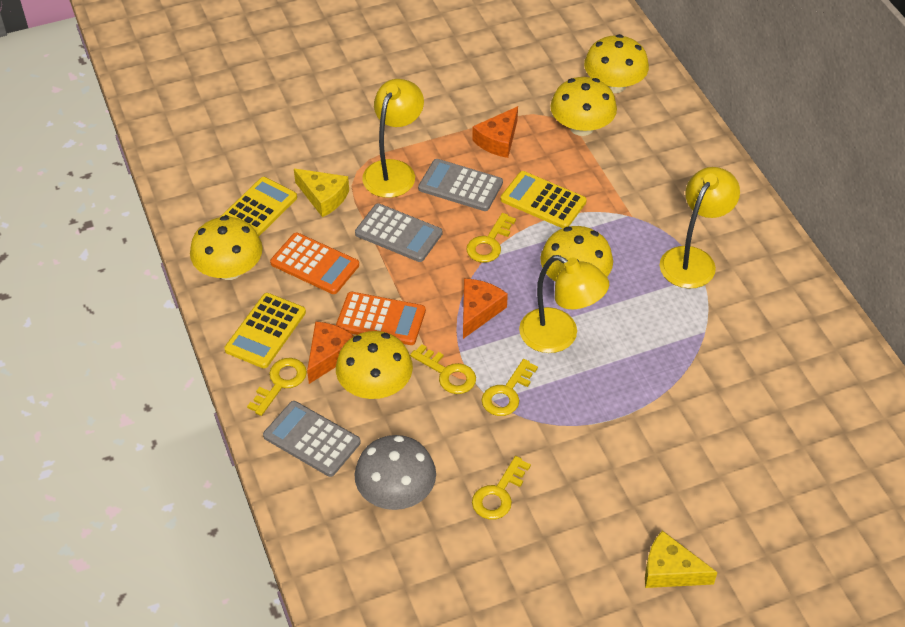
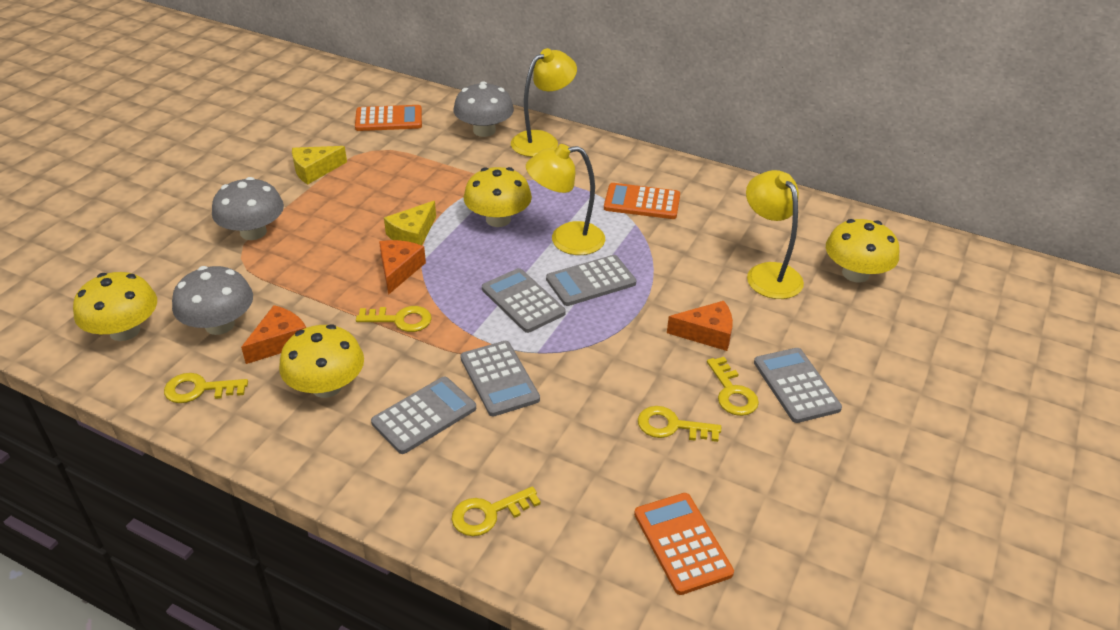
grey calculator: 3 -> 5
grey mushroom: 1 -> 3
orange calculator: 2 -> 3
yellow calculator: 3 -> 0
yellow mushroom: 5 -> 4

